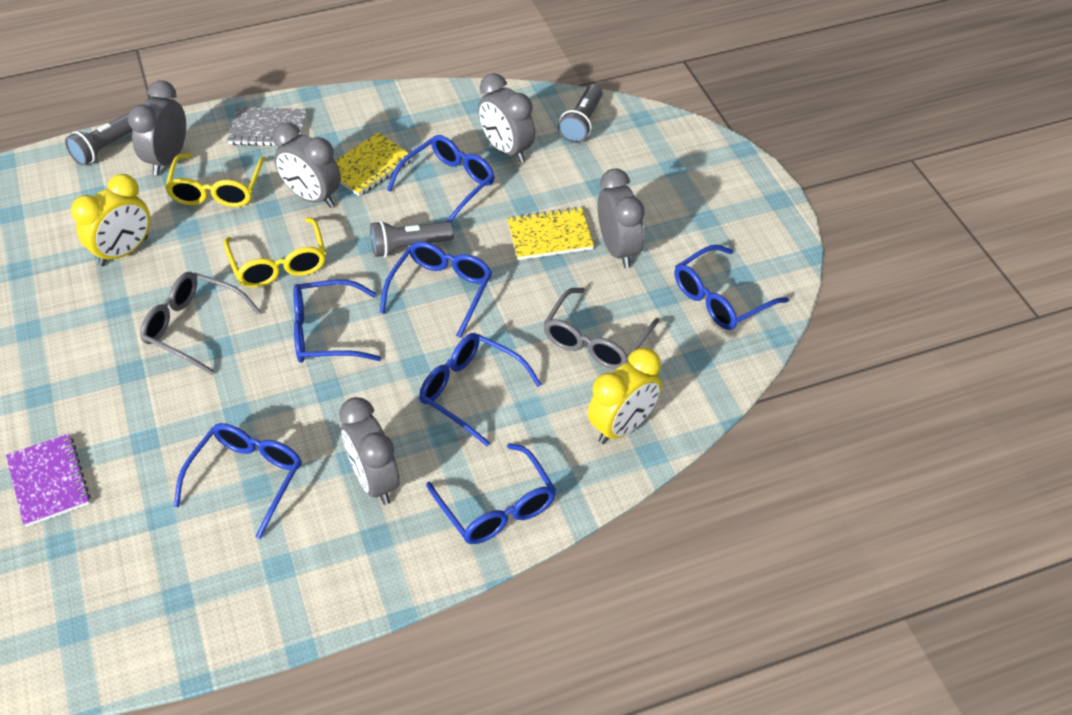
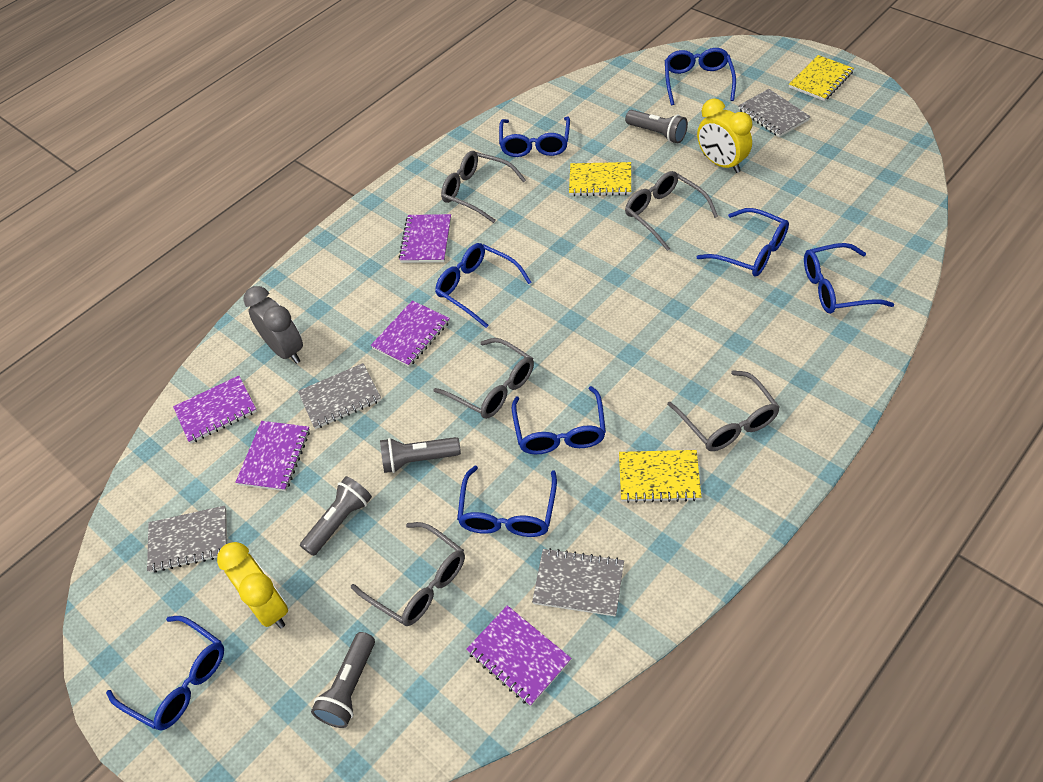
blue glasses: 7 -> 8
grey clock: 5 -> 1
grey flashlight: 3 -> 4
grey glasses: 2 -> 5
grey notebook: 1 -> 4
purple notebook: 1 -> 5
yellow glasses: 2 -> 0
yellow notebook: 2 -> 3

